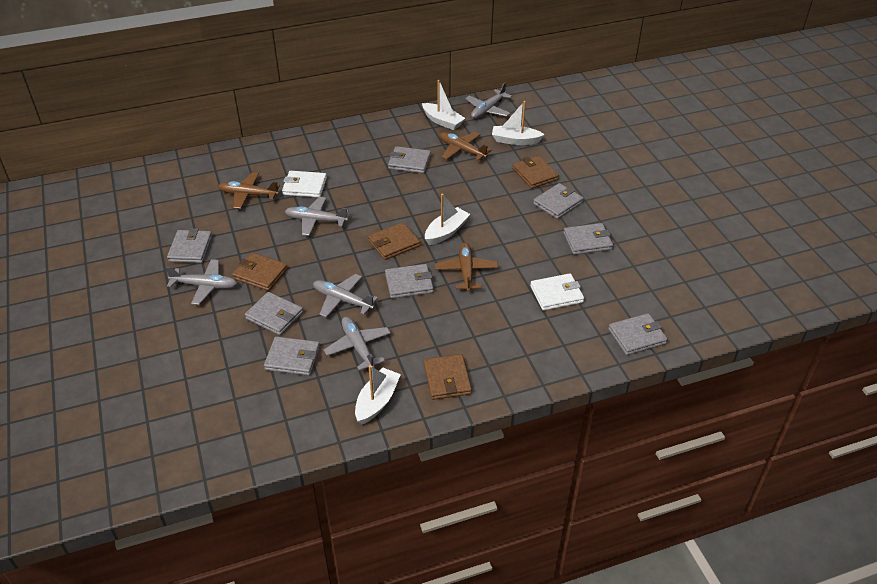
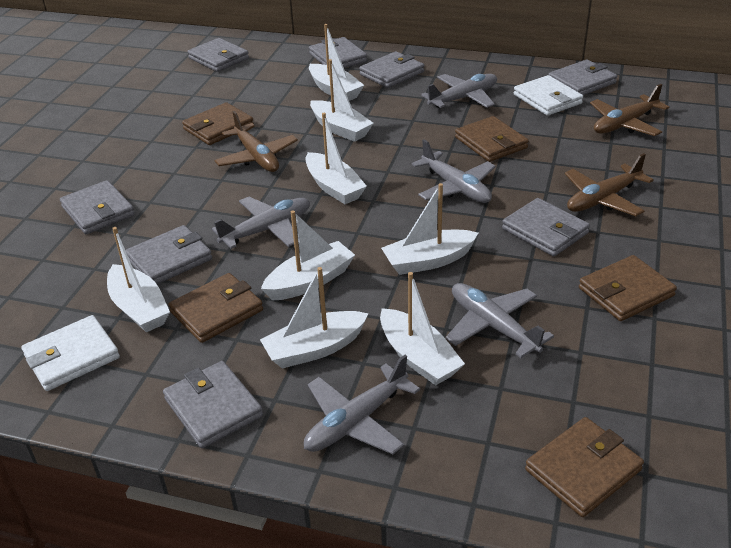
brown wallet: 4 -> 5
white boat: 4 -> 8

